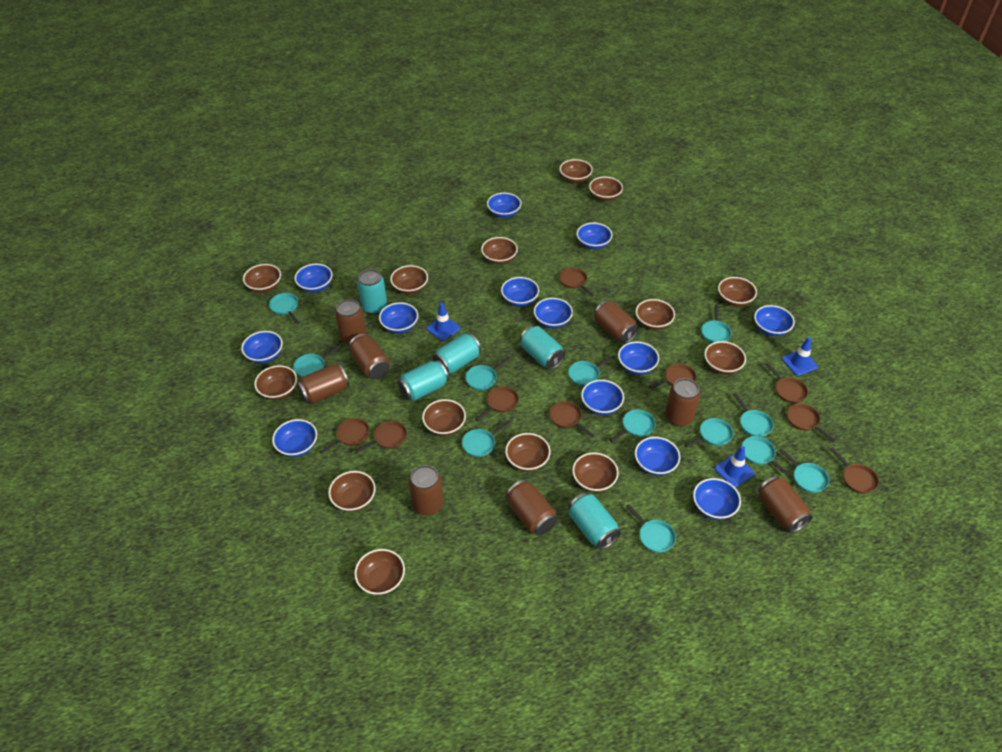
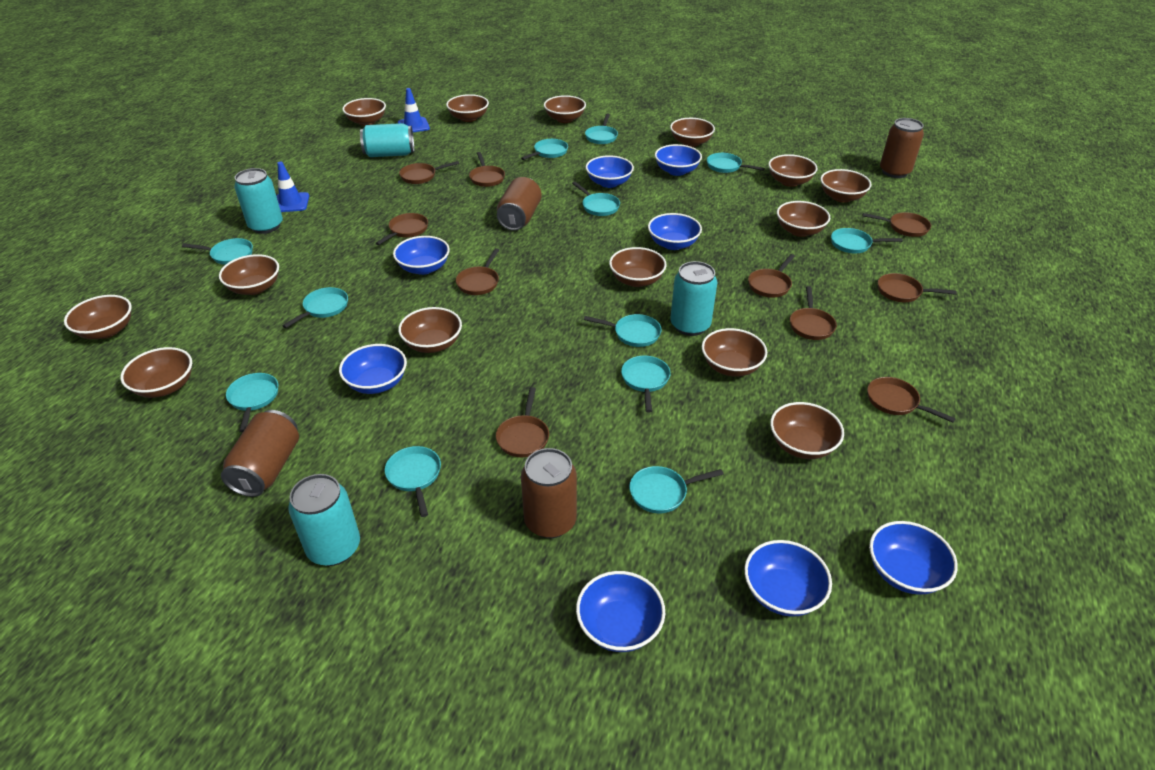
blue bowl: 13 -> 8
blue traffic cone: 3 -> 2
brown can: 8 -> 4
brown pan: 9 -> 10
turquoise can: 5 -> 4

